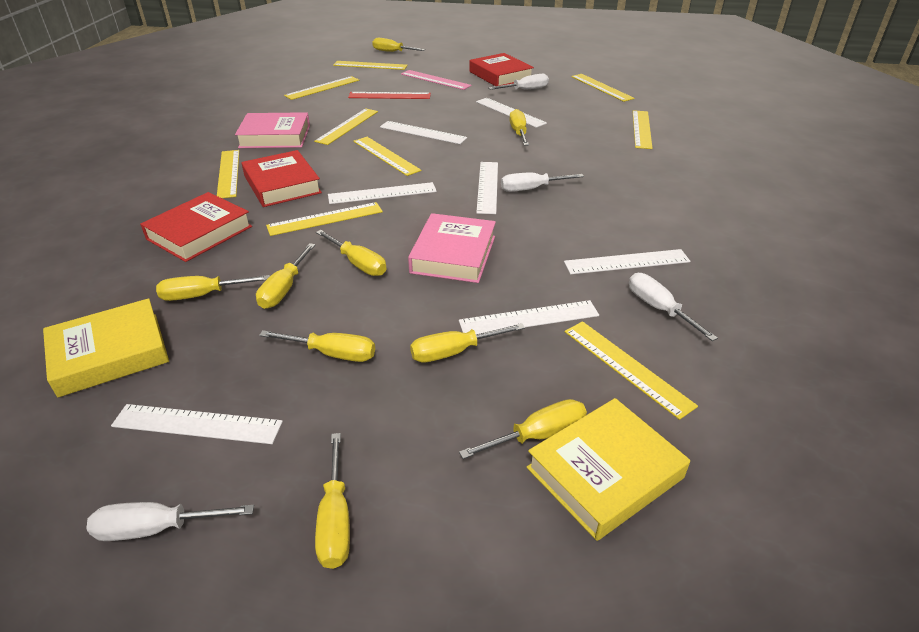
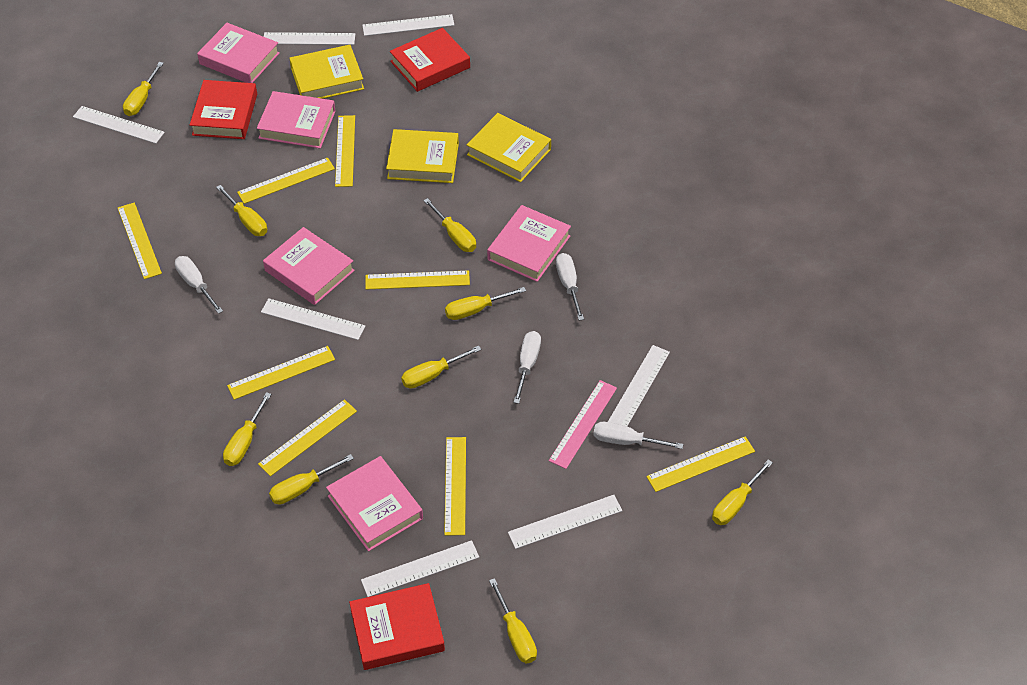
pink book: 2 -> 5
red ruler: 1 -> 0
yellow book: 2 -> 3
yellow ruler: 9 -> 8

